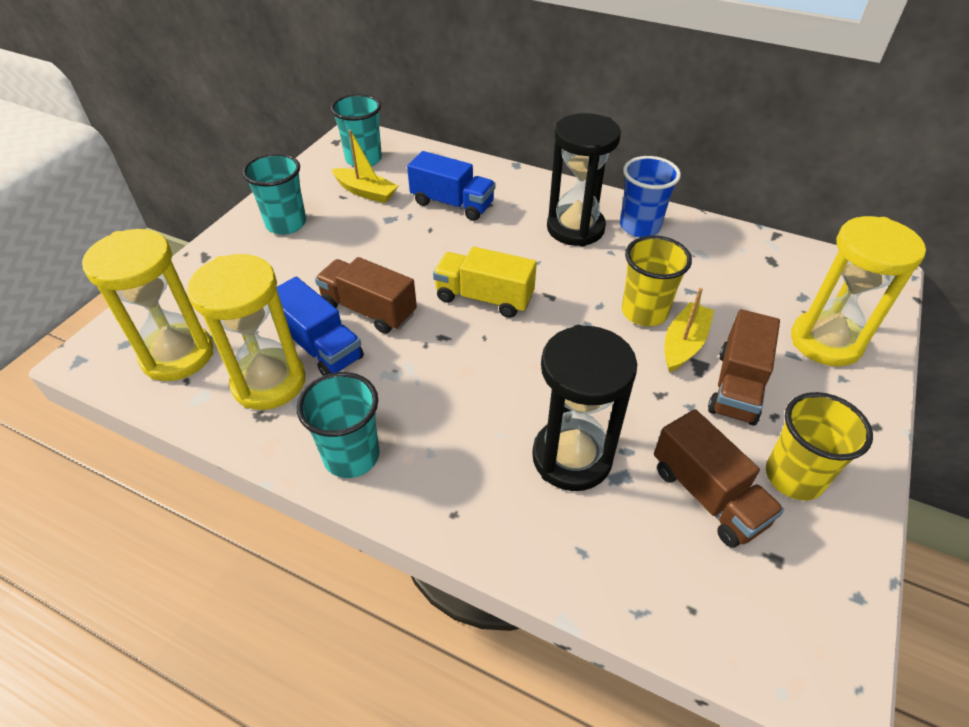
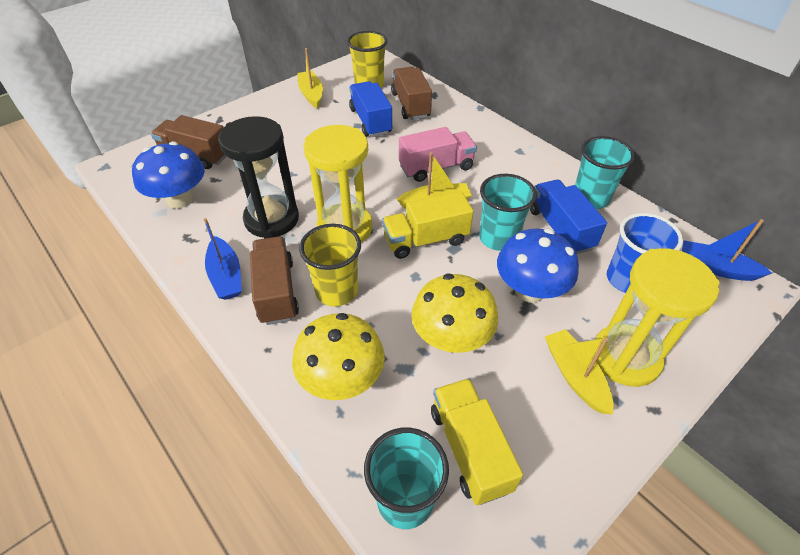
black hourglass: 2 -> 1
blue boat: 0 -> 2
blue mushroom: 0 -> 2
pink truck: 0 -> 1
yellow boat: 2 -> 3
yellow hourglass: 3 -> 2
yellow mushroom: 0 -> 2
yellow truck: 1 -> 2

